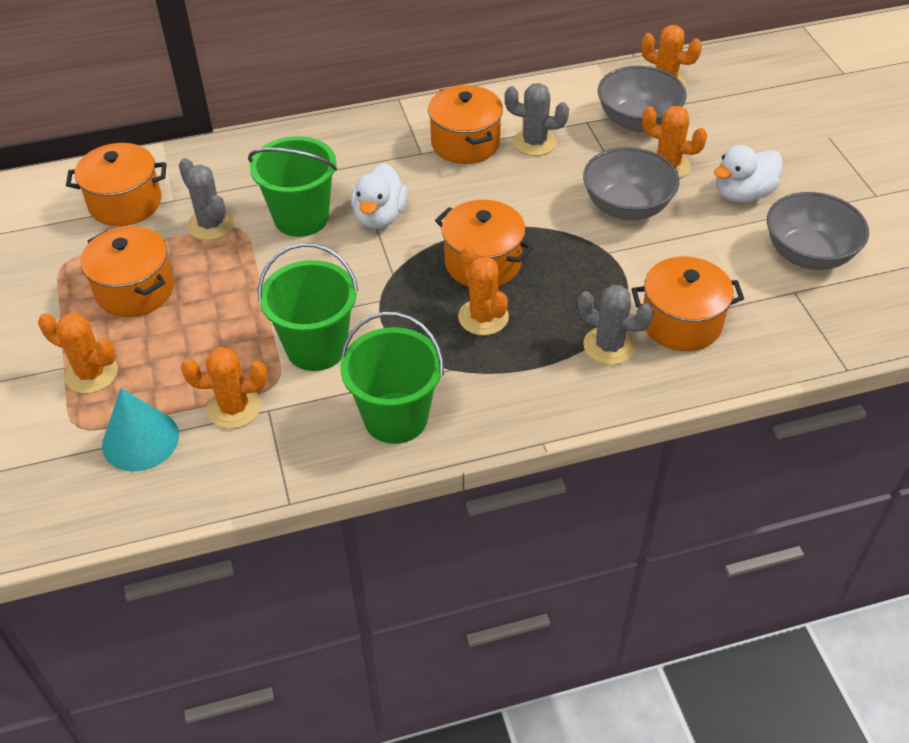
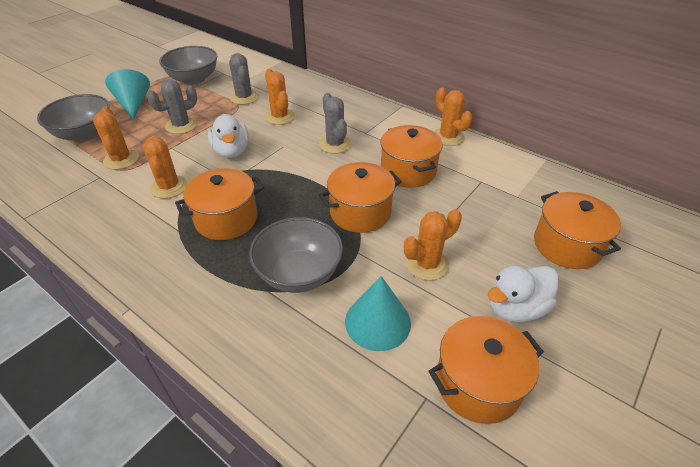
green bucket: 3 -> 0
turquoise cone: 1 -> 2

